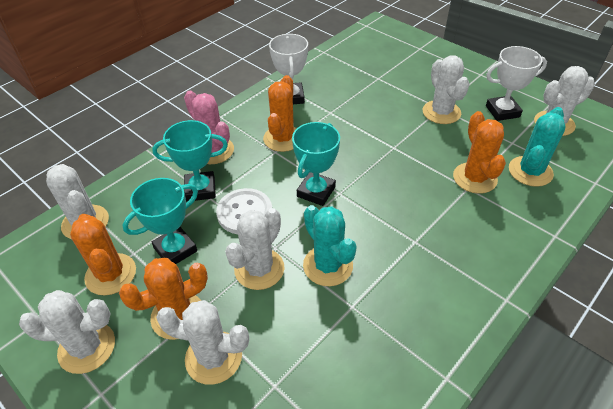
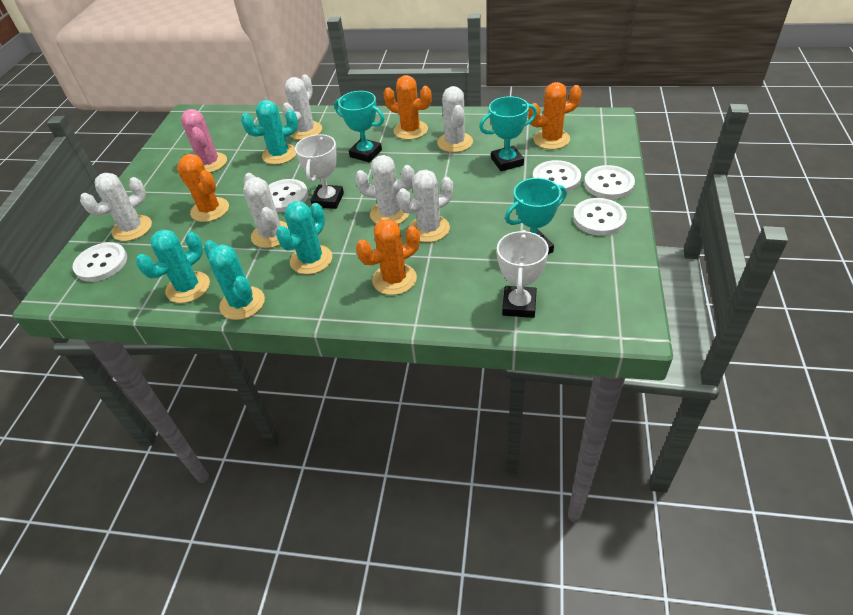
turquoise cactus: 2 -> 4
white button: 1 -> 5

